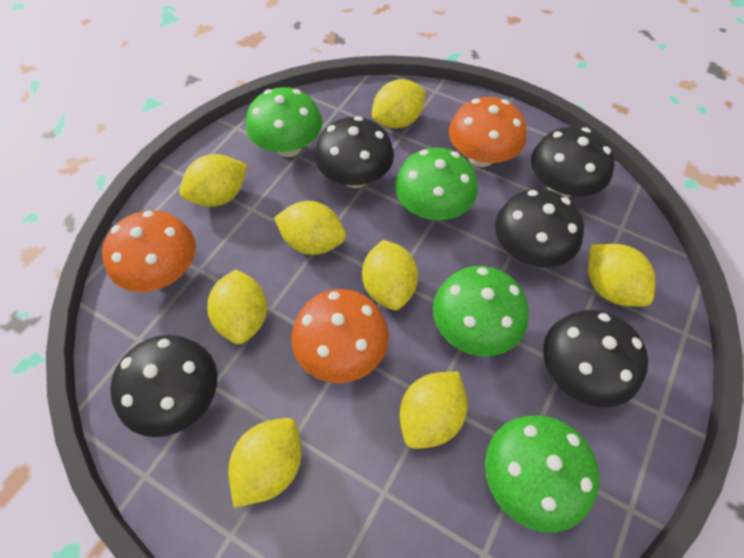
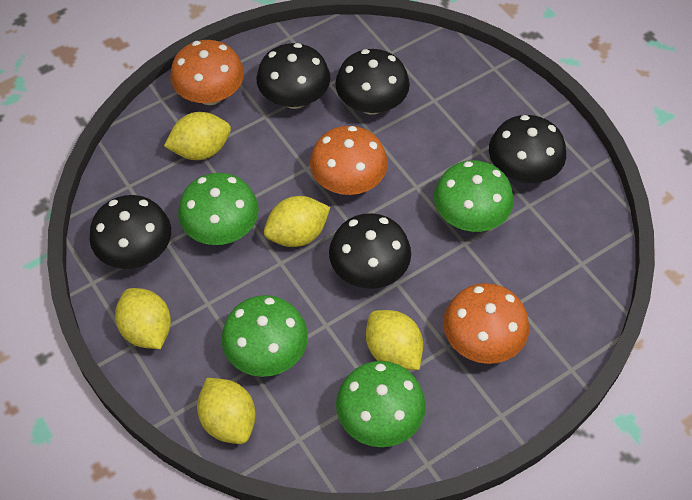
yellow lemon: 8 -> 5

